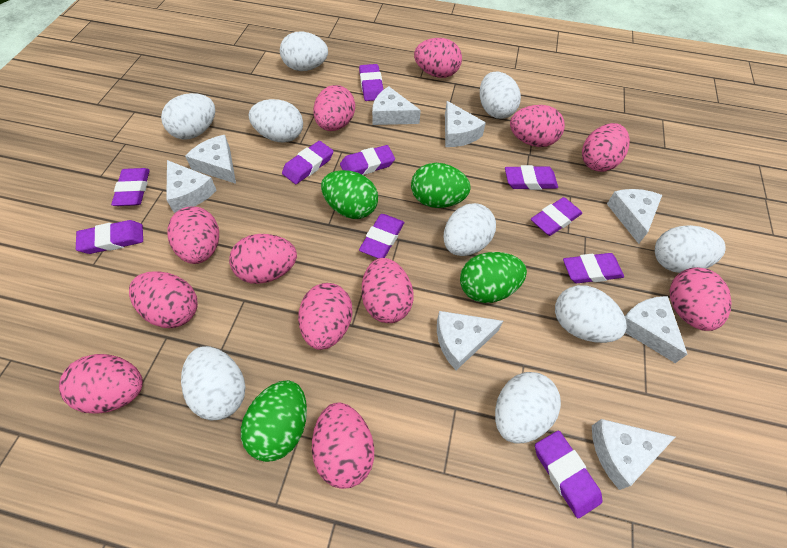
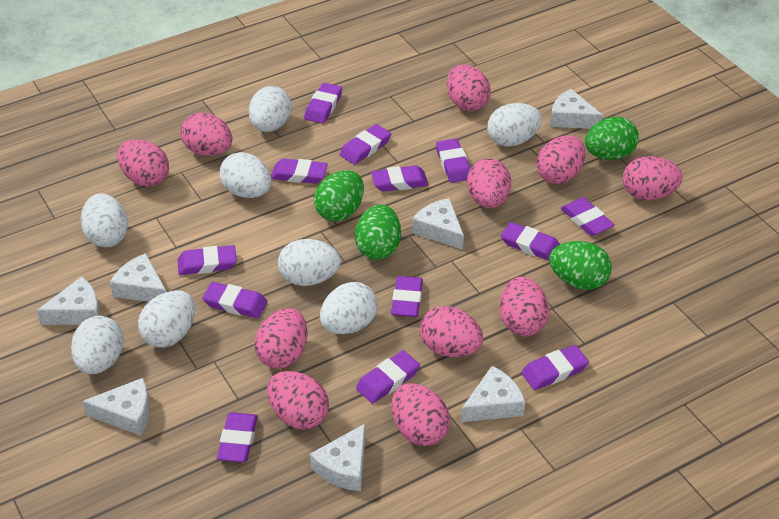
pink egg: 12 -> 11
purple eraser: 10 -> 13
white cheese: 8 -> 7
white egg: 9 -> 8

